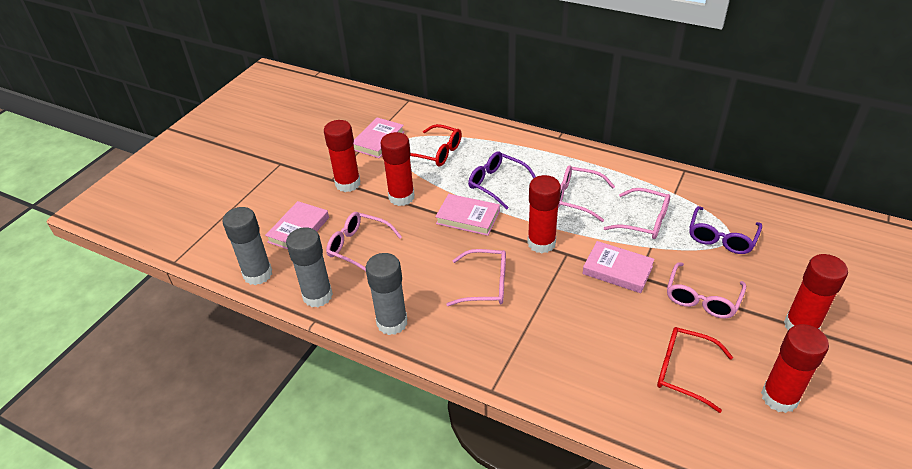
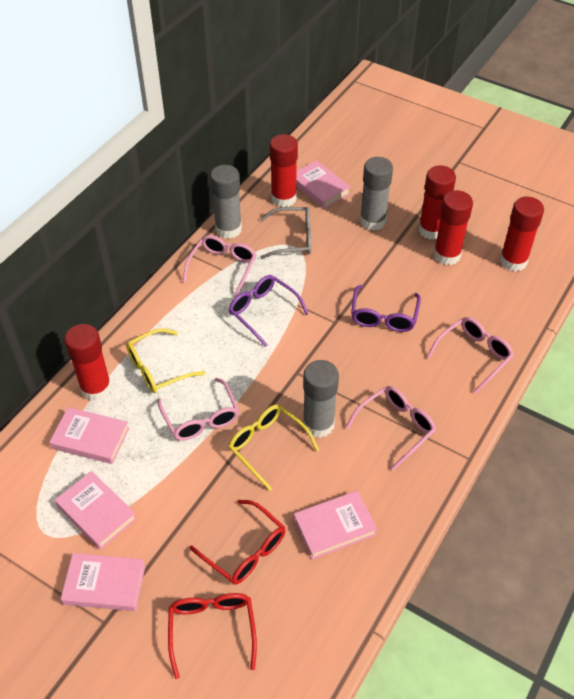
grey glasses: 0 -> 1
pink book: 4 -> 5
pink glasses: 5 -> 4
yellow glasses: 0 -> 2

